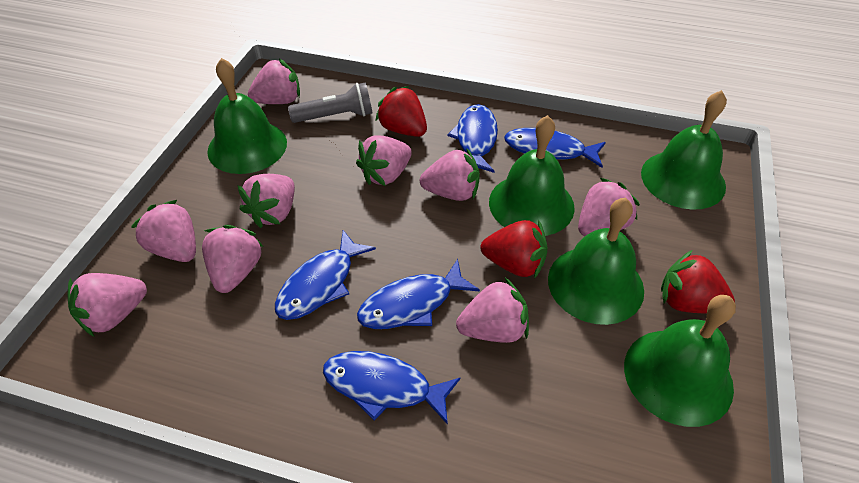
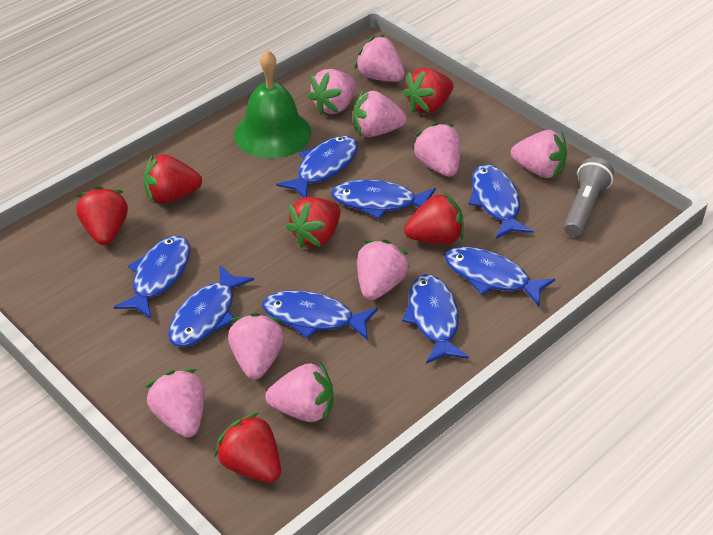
blue fish: 5 -> 8
green bell: 5 -> 1
red strawberry: 3 -> 6

